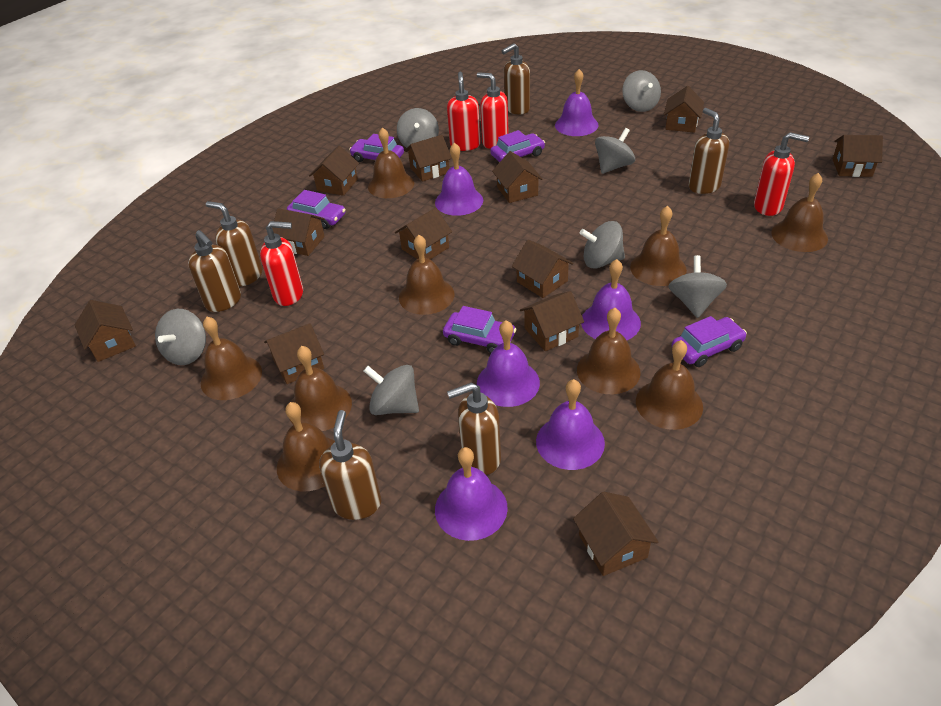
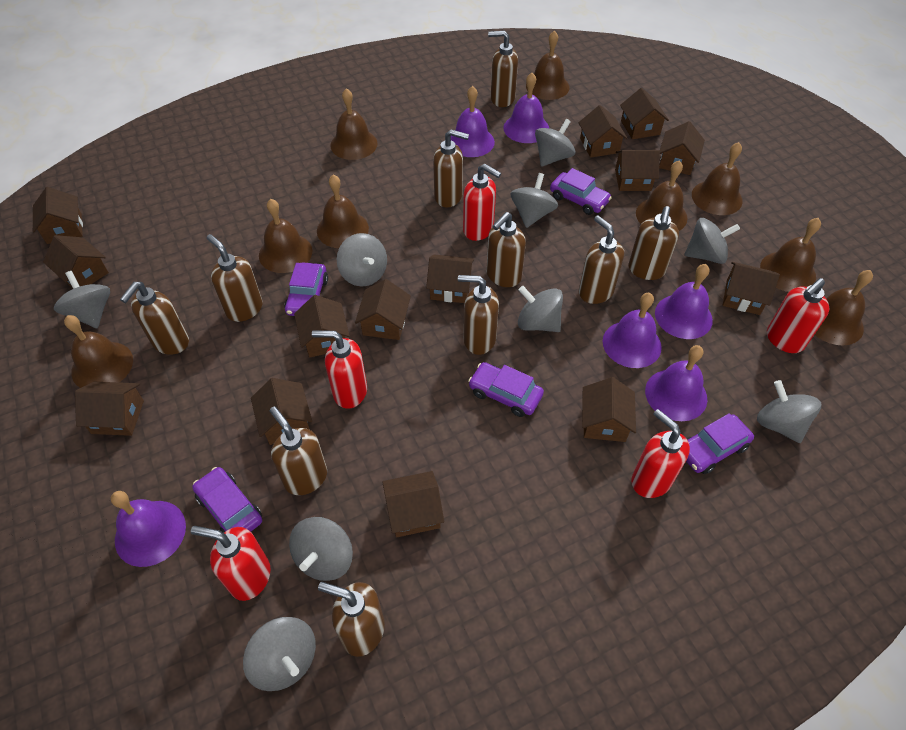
brown house: 12 -> 14
brown soap dispenser: 6 -> 10
grey spinning top: 7 -> 9
red soap dispenser: 4 -> 5

